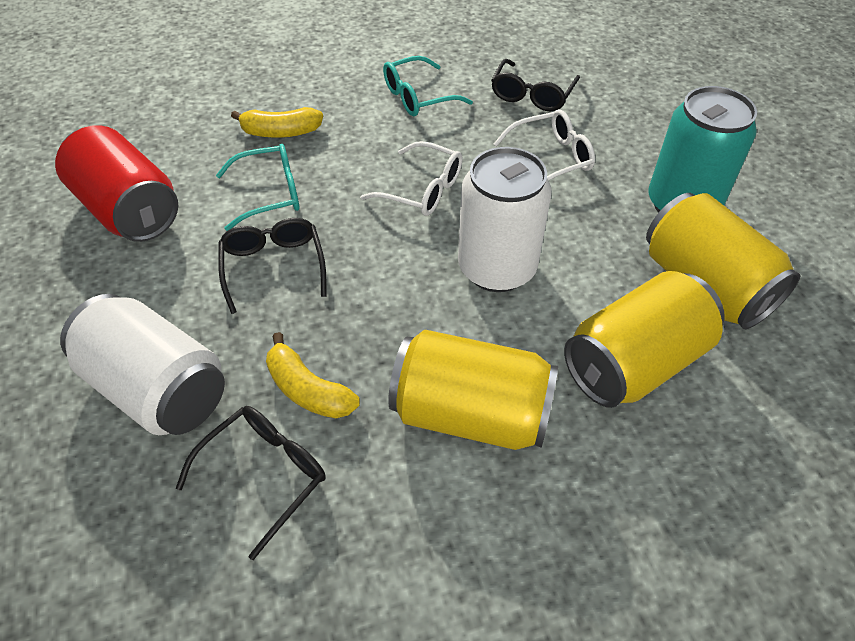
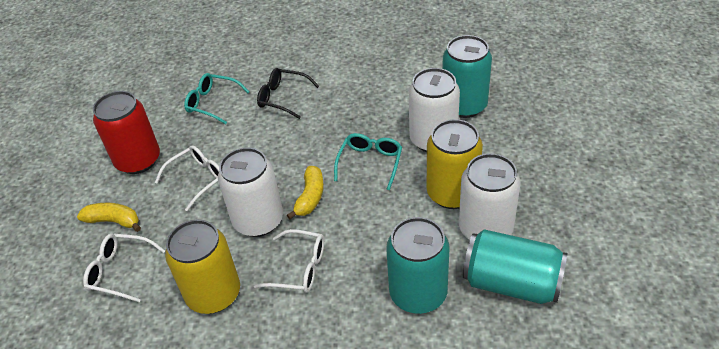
black glasses: 3 -> 1
turquoise can: 1 -> 3
white can: 2 -> 3
white glasses: 2 -> 3
yellow can: 3 -> 2

